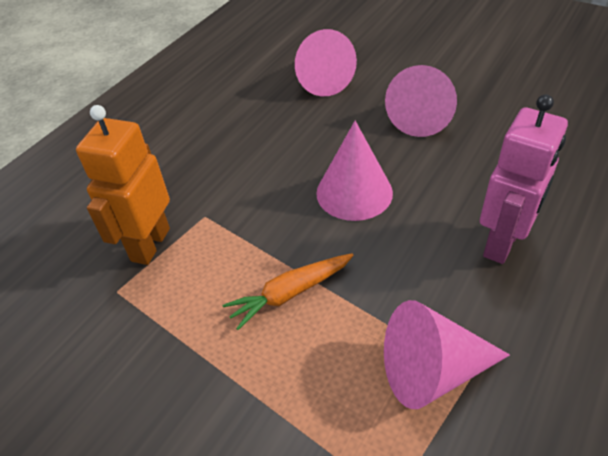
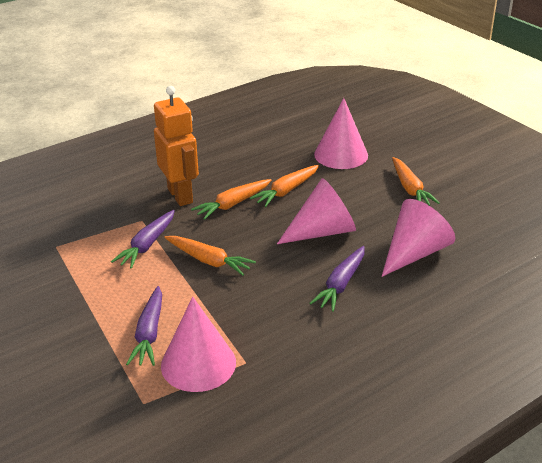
orange carrot: 1 -> 4
pink robot: 1 -> 0
purple carrot: 0 -> 3

